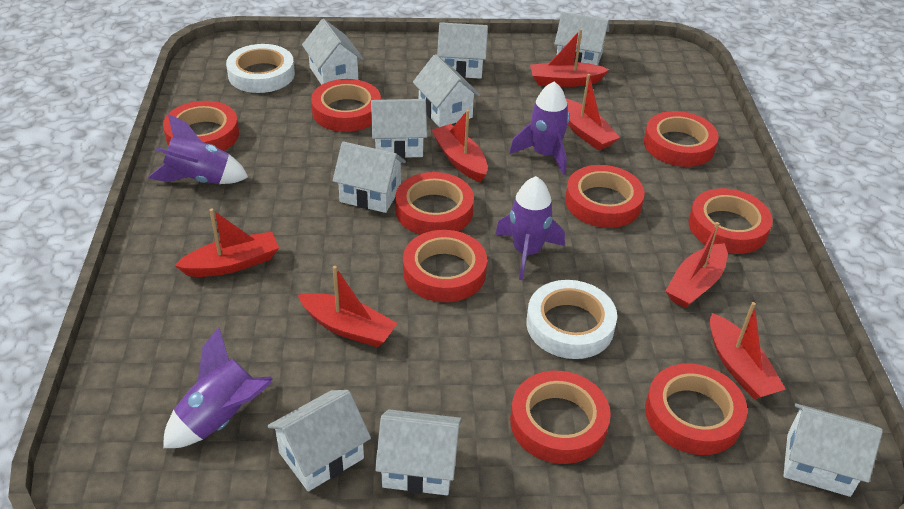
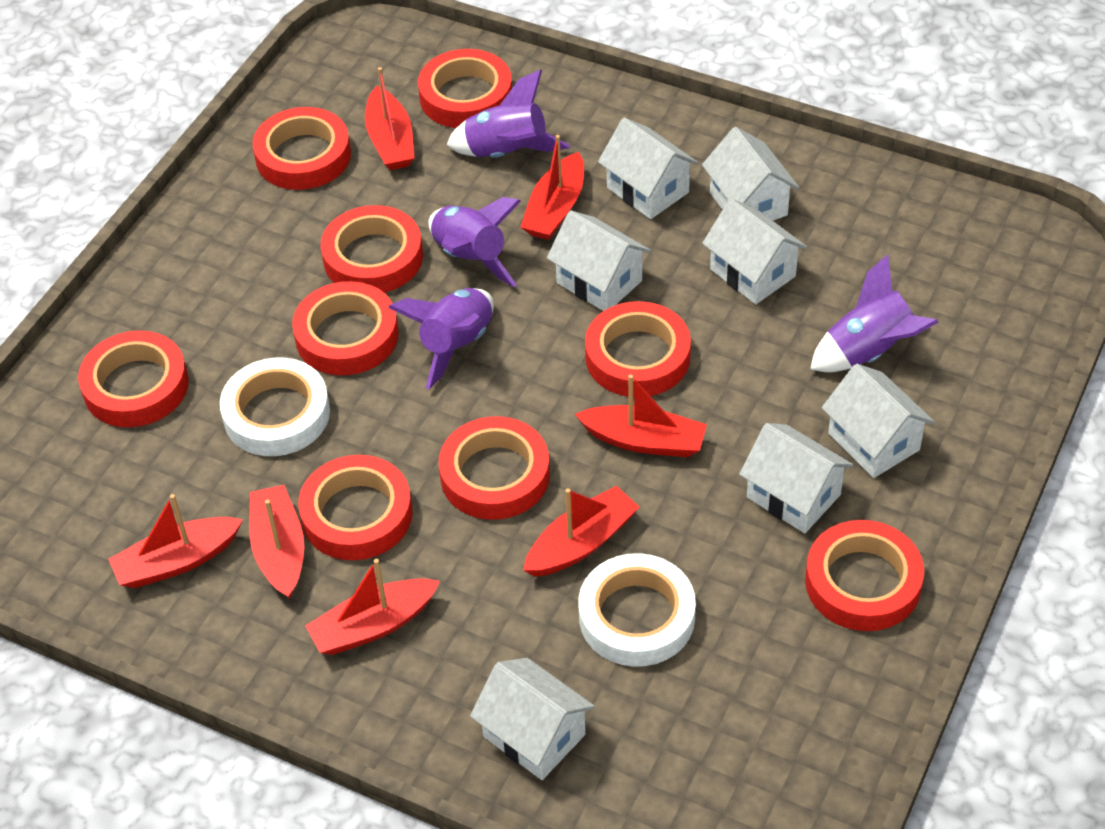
white house: 9 -> 7

